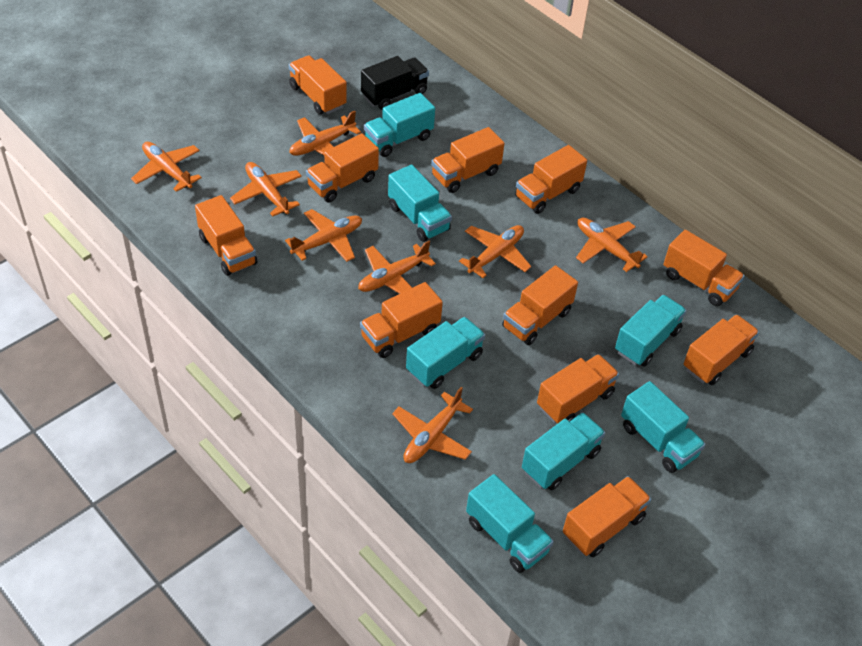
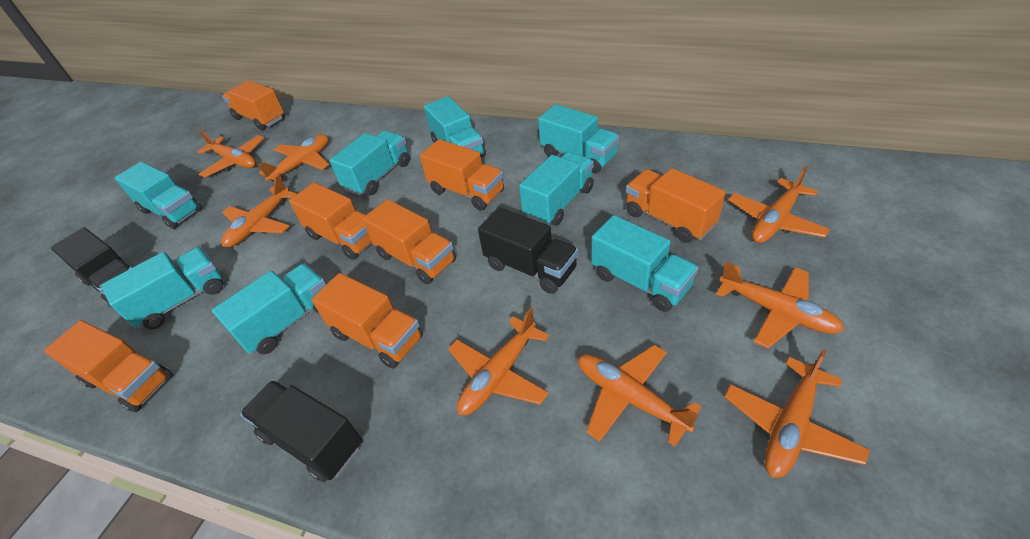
black truck: 1 -> 3
orange truck: 11 -> 7
turquoise truck: 7 -> 8

